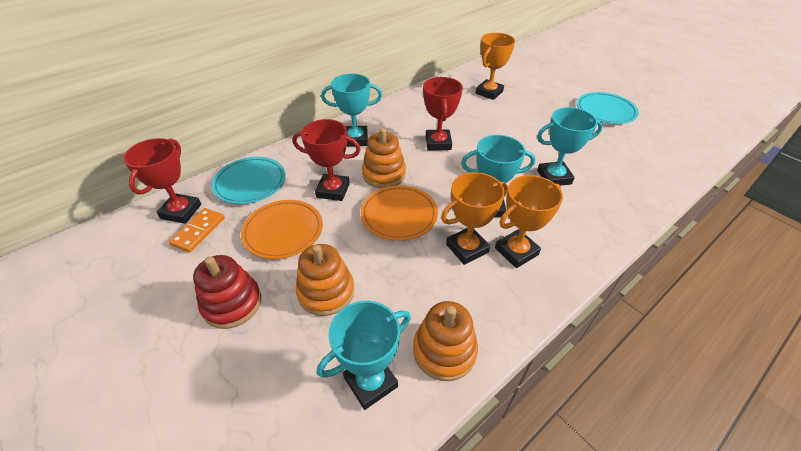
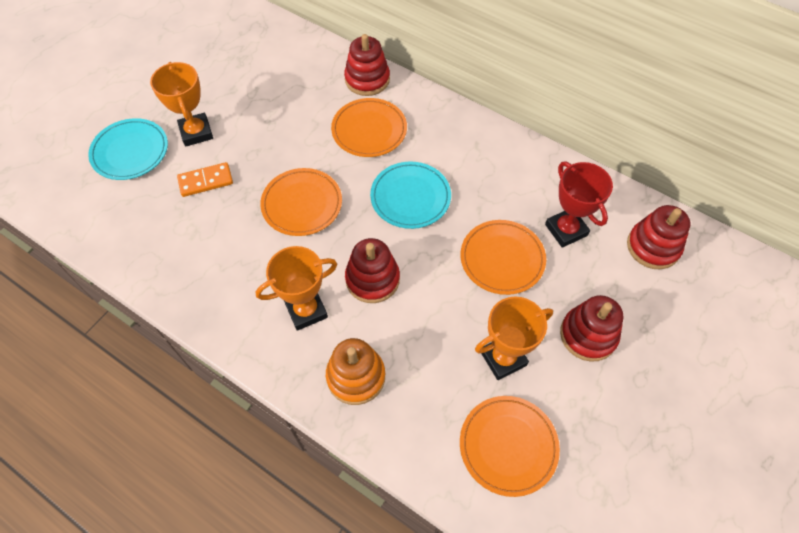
orange plate: 2 -> 4
orange stacking toy: 3 -> 1
red stacking toy: 1 -> 4
red trophy: 3 -> 1
turquoise trophy: 4 -> 0

